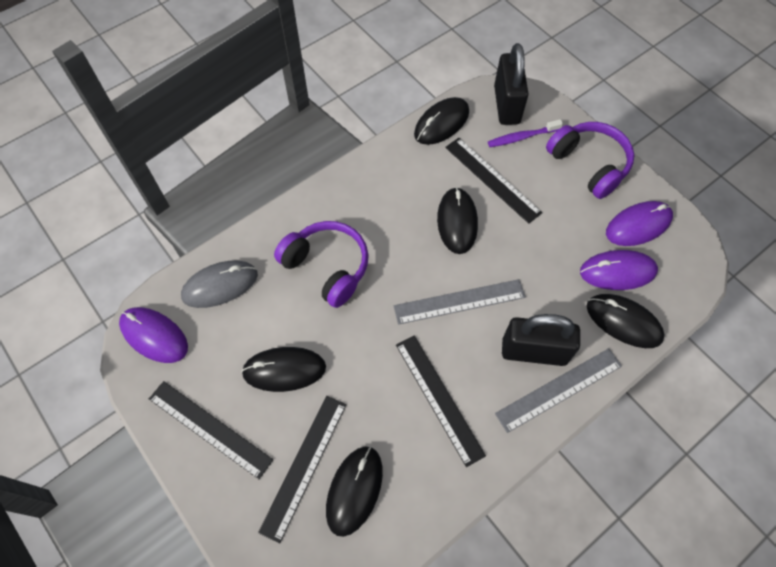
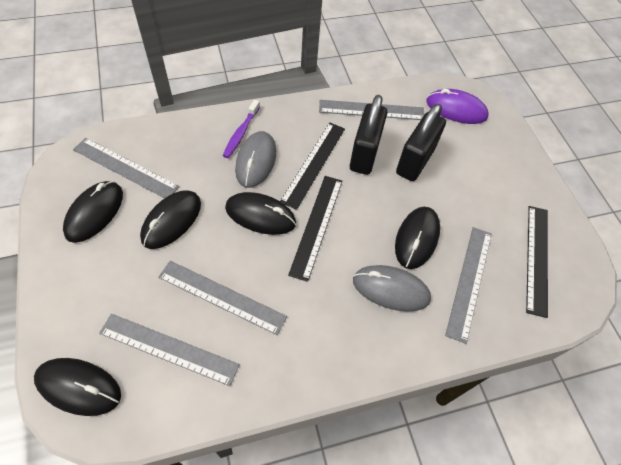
black ruler: 4 -> 3
grey mouse: 1 -> 2
grey ruler: 2 -> 5
purple headphones: 2 -> 0
purple mouse: 3 -> 1

